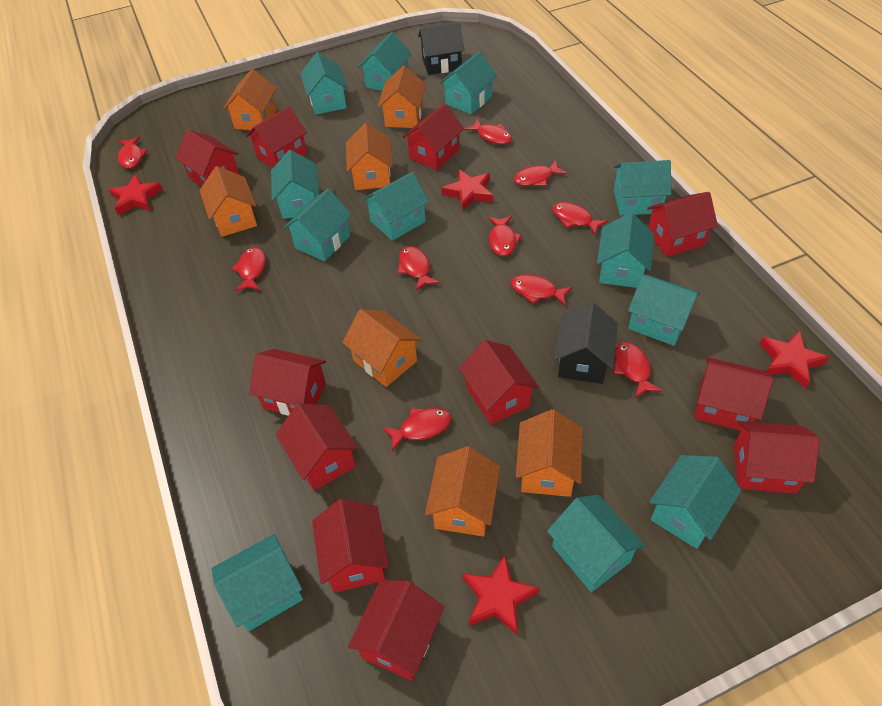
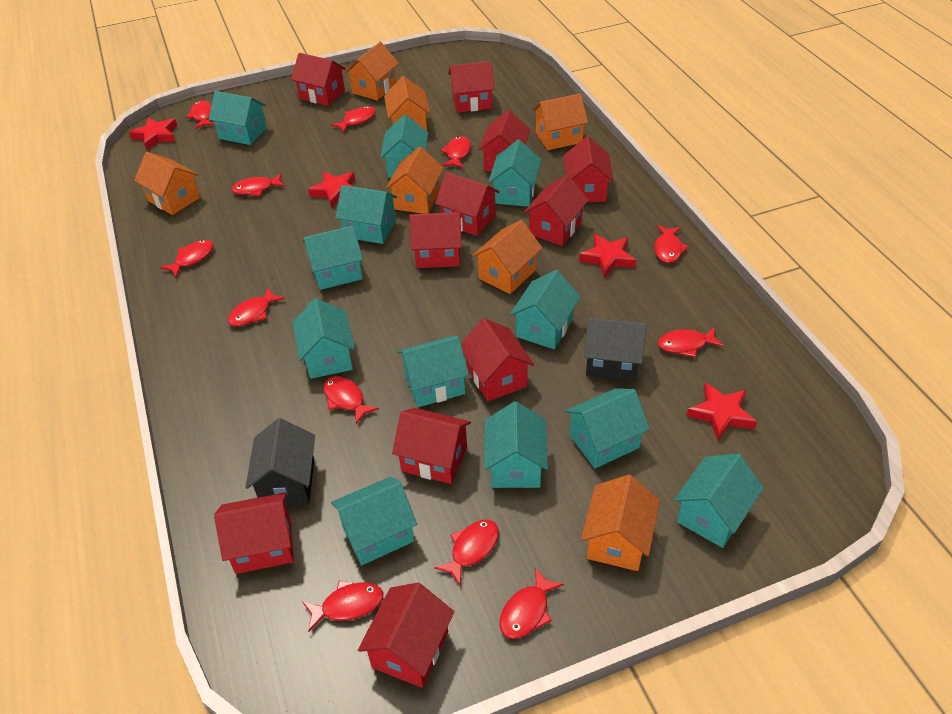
red fish: 10 -> 12

